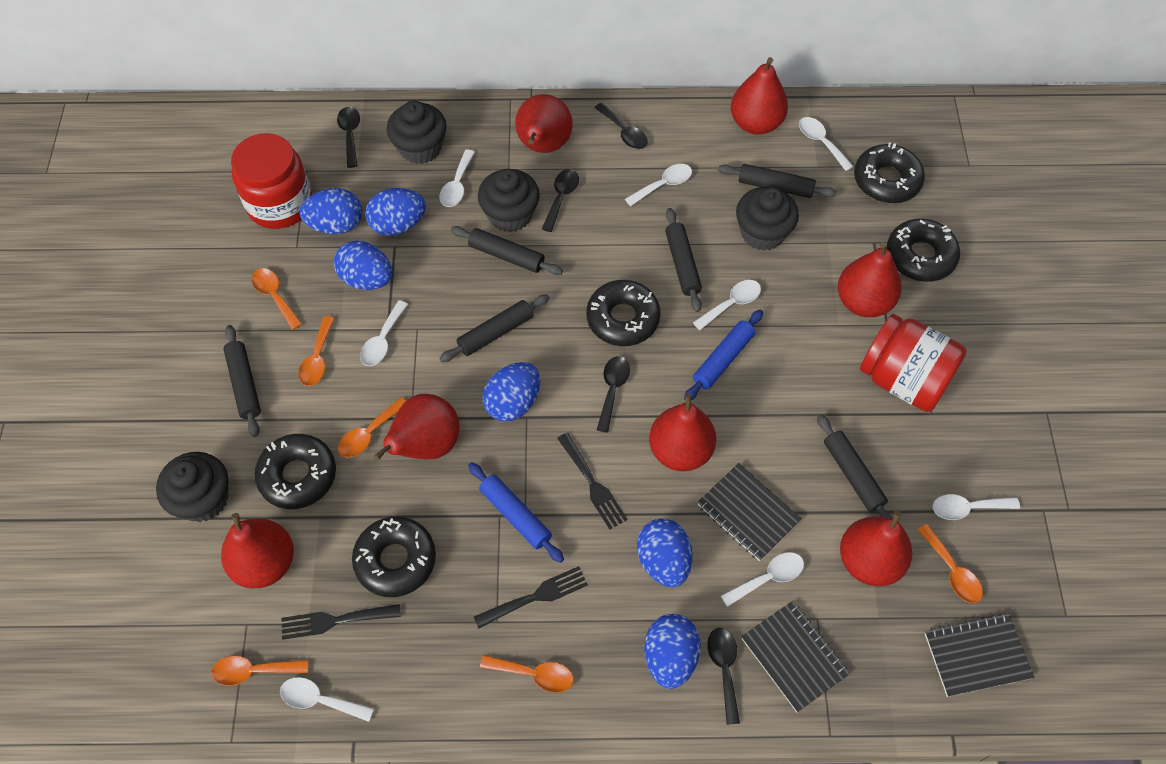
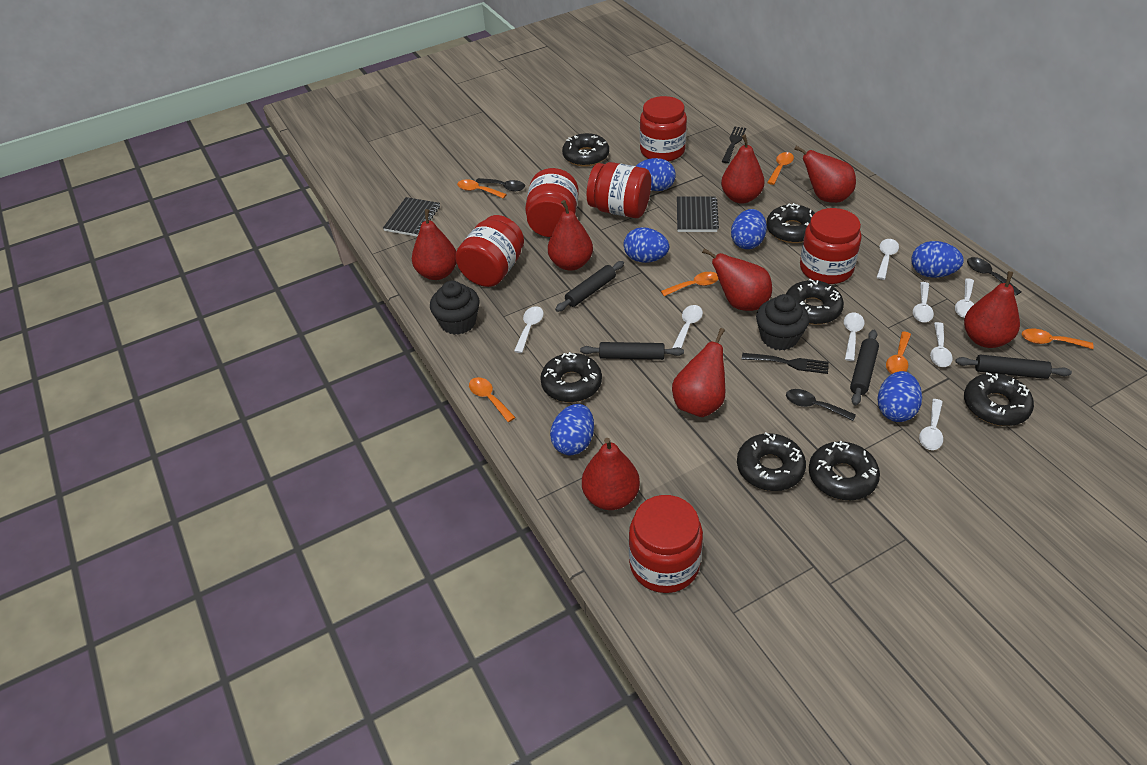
black cupcake: 4 -> 2
black donut: 5 -> 7
black fork: 3 -> 2
black notebook: 3 -> 2
black rolling pin: 6 -> 4
black spoon: 5 -> 3
blue rolling pin: 2 -> 0
red jar: 2 -> 6
red pear: 7 -> 8

